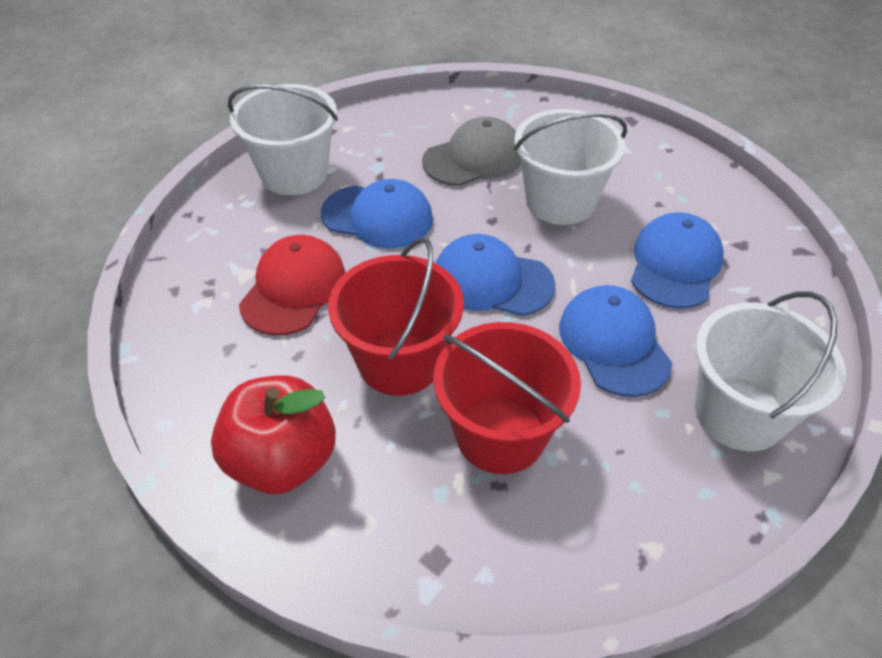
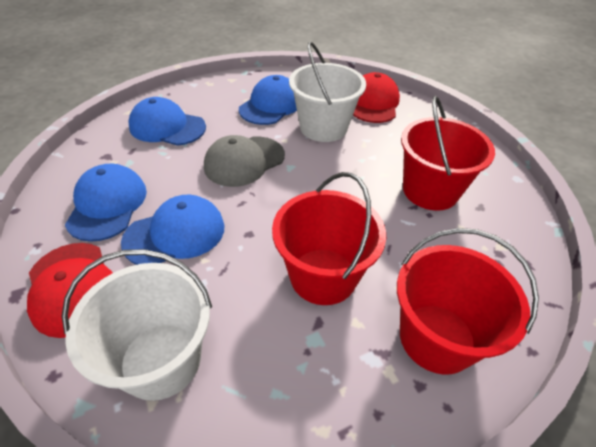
red apple: 1 -> 0
red bucket: 2 -> 3
red cap: 1 -> 2
white bucket: 3 -> 2

